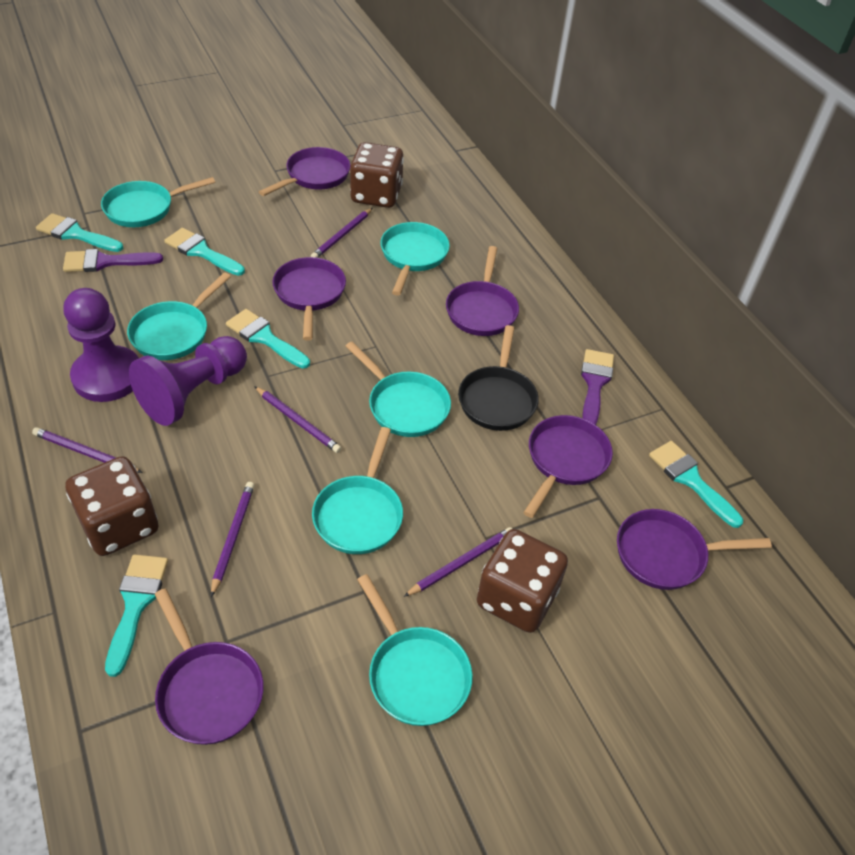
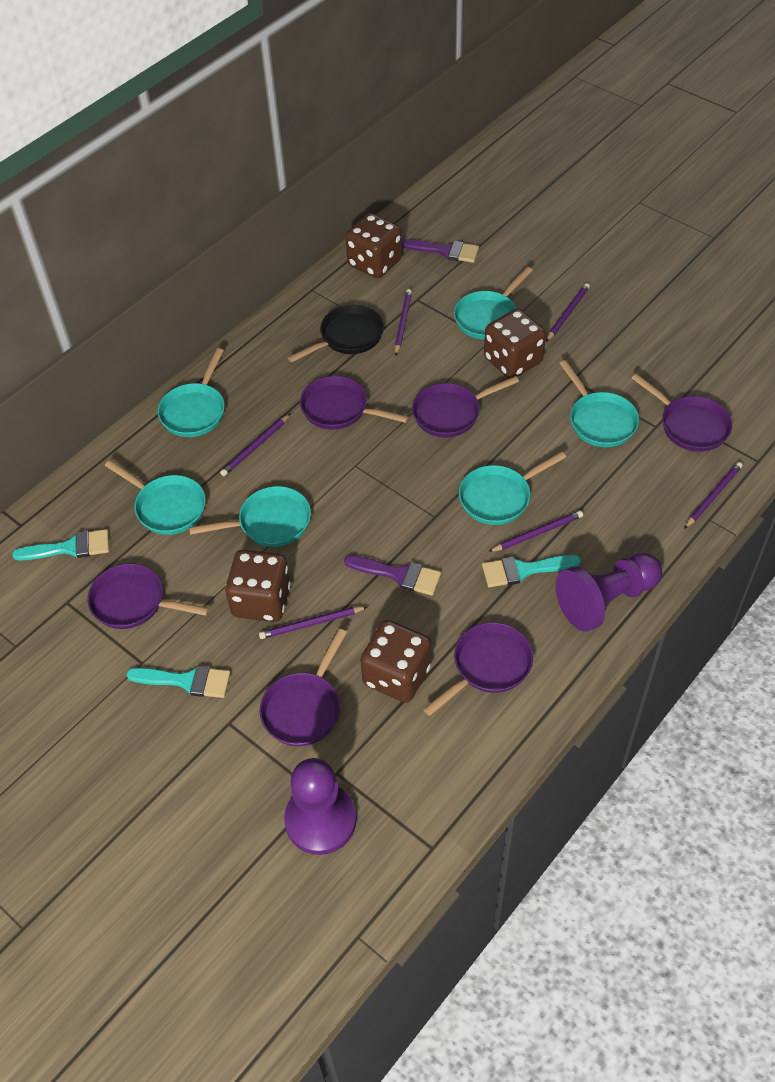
brown dice: 3 -> 4
purple pencil: 5 -> 6
turquoise brush: 5 -> 3

